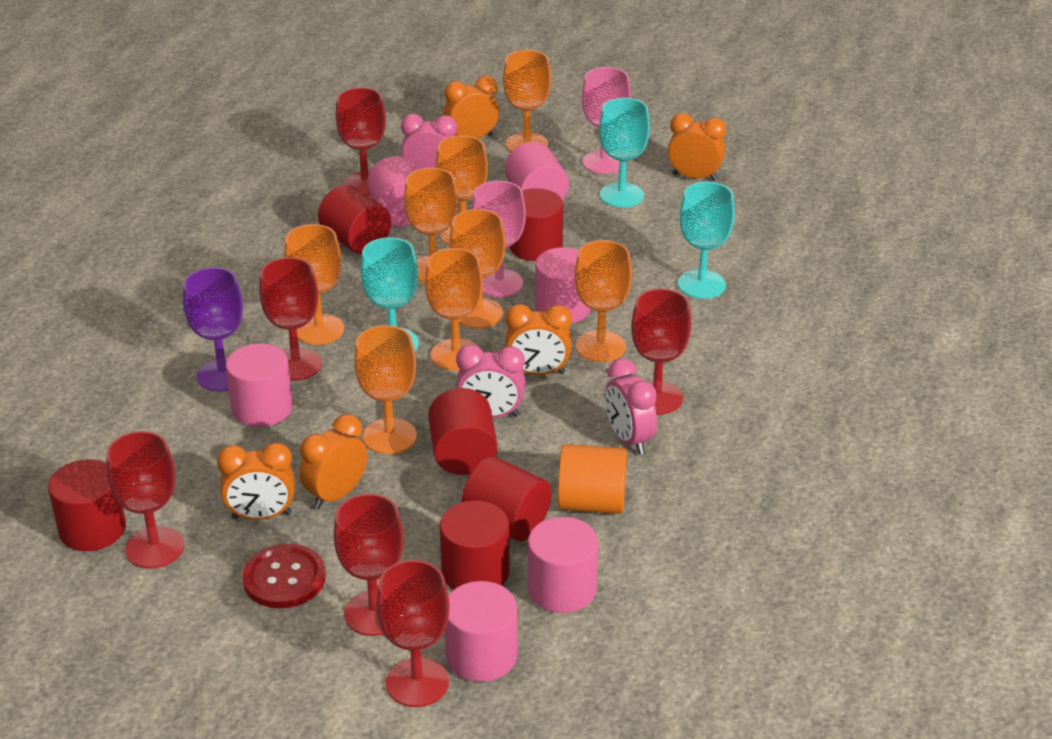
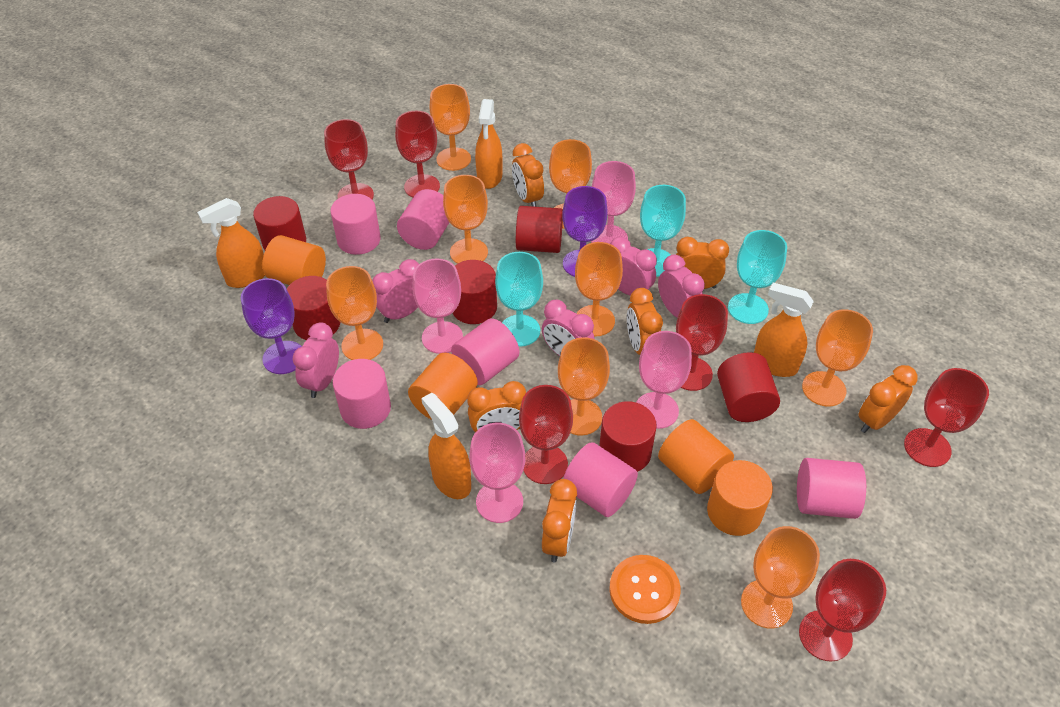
orange button: 0 -> 1
orange clock: 5 -> 6
orange cylinder: 1 -> 4
orange spray bottle: 0 -> 4
pink clock: 3 -> 5
pink goblet: 2 -> 4
purple goblet: 1 -> 2
red button: 1 -> 0

